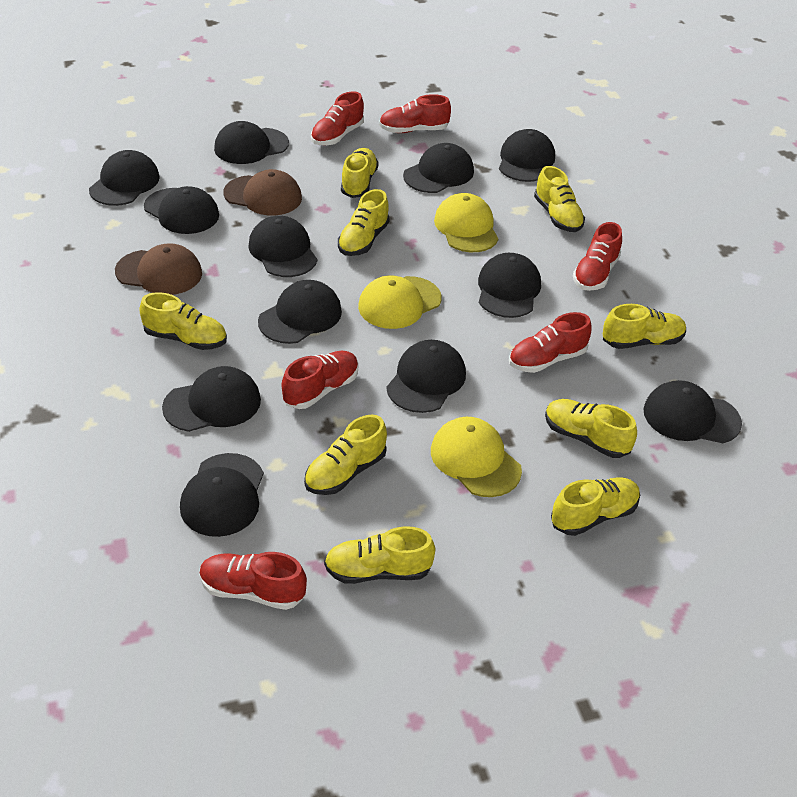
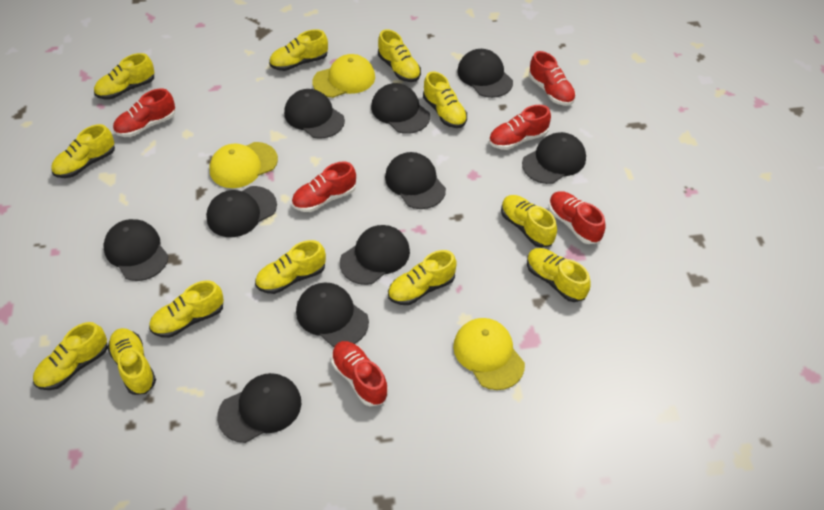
black cap: 12 -> 10
brown cap: 2 -> 0
yellow shoe: 9 -> 12

